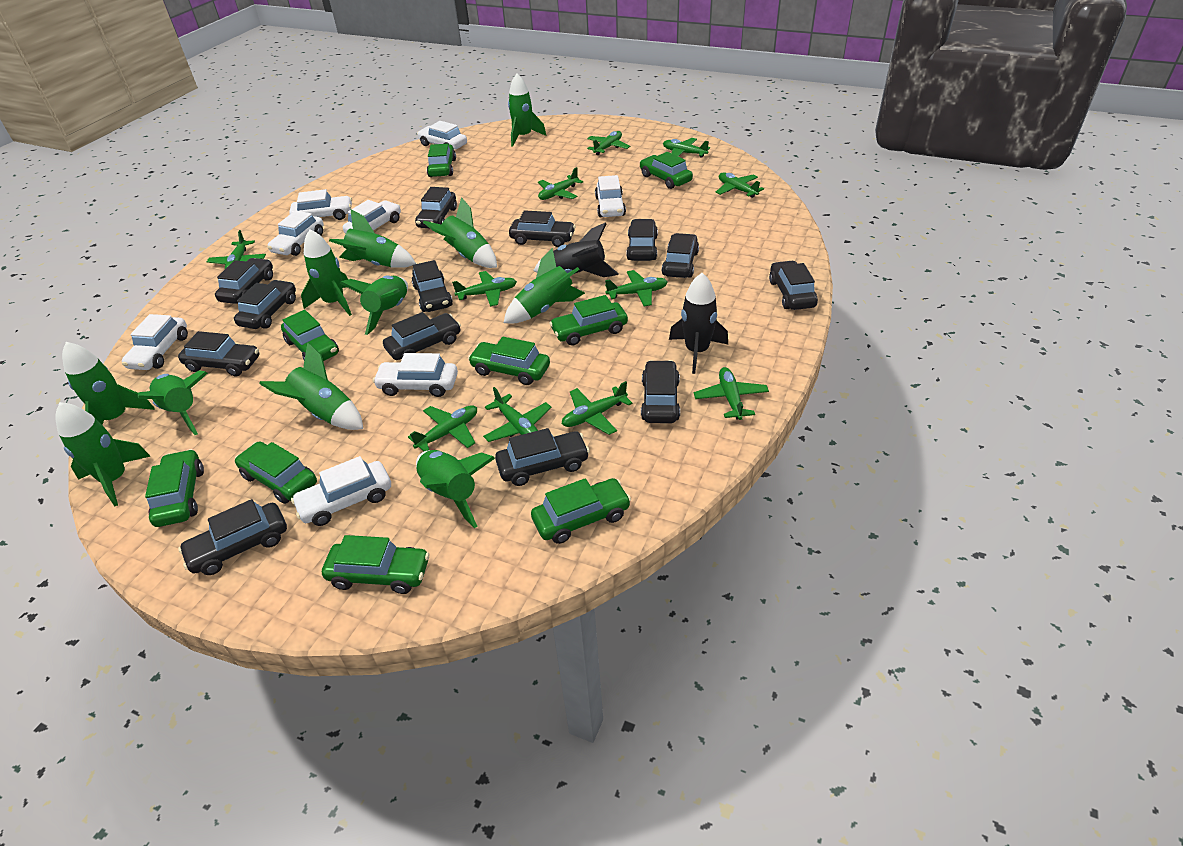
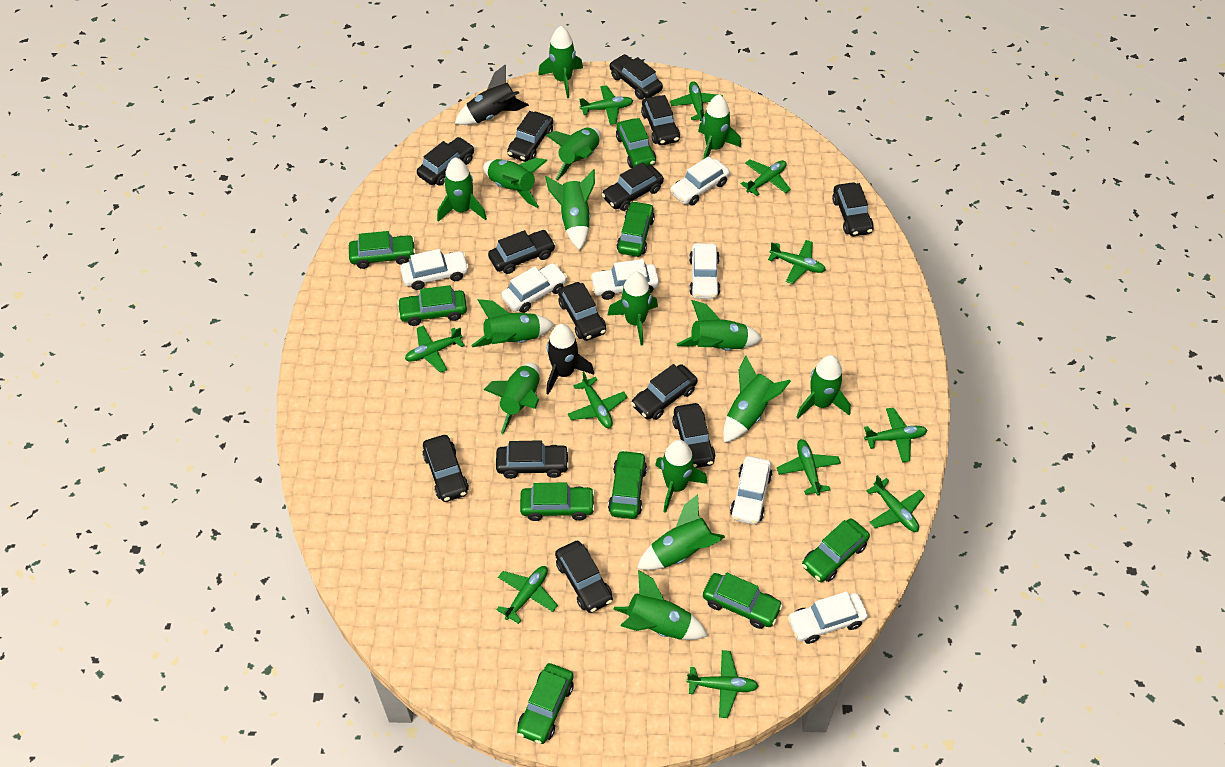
green rocket: 11 -> 15
white car: 8 -> 7

